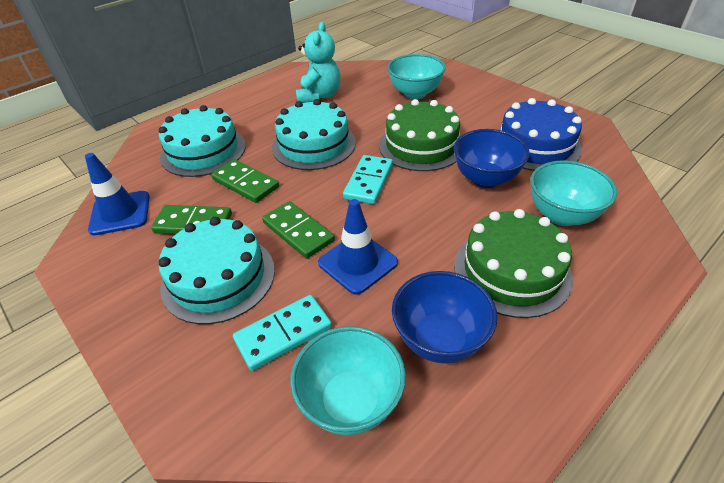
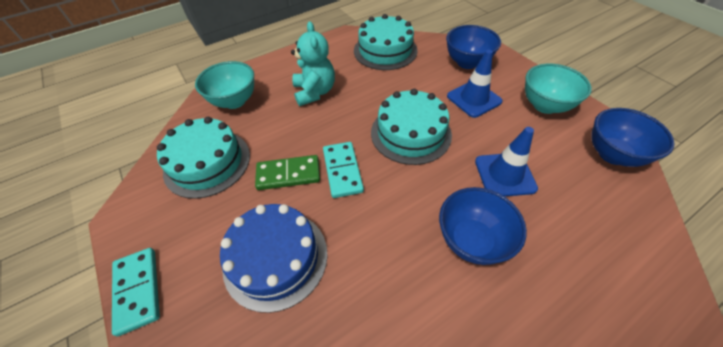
blue bowl: 2 -> 3
green cake: 2 -> 0
green domino: 3 -> 1
turquoise bowl: 3 -> 2

